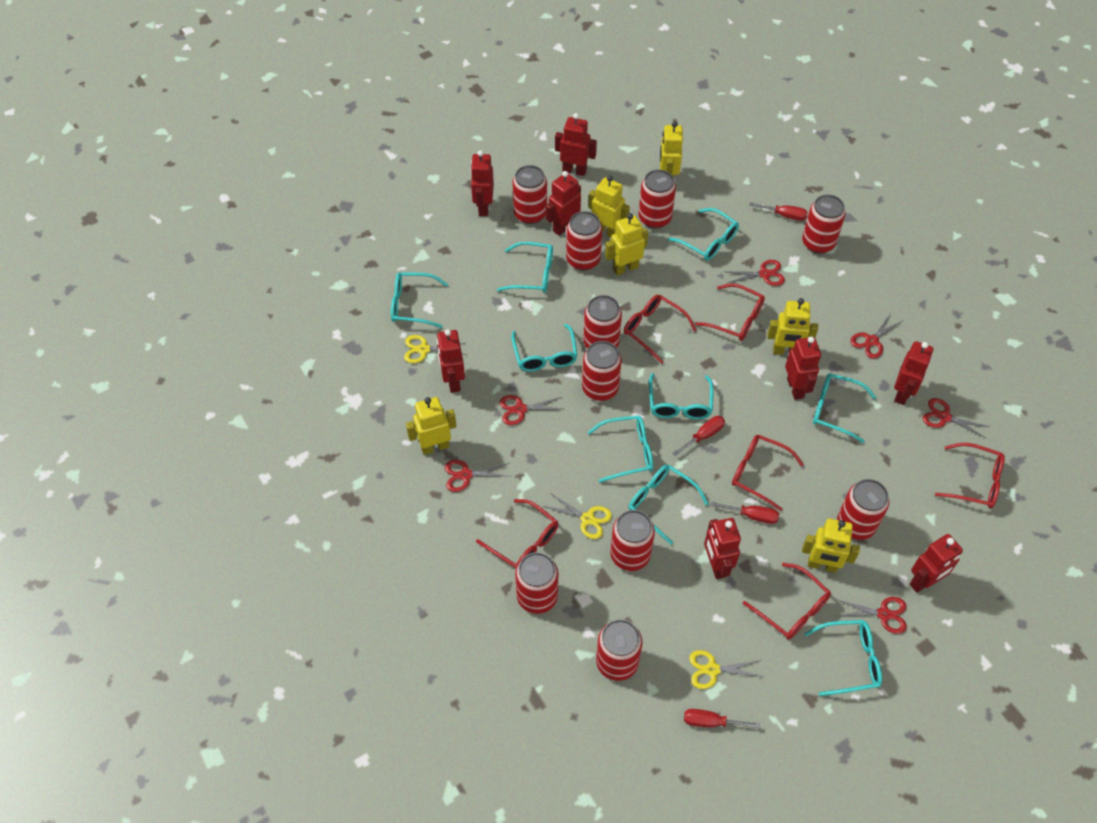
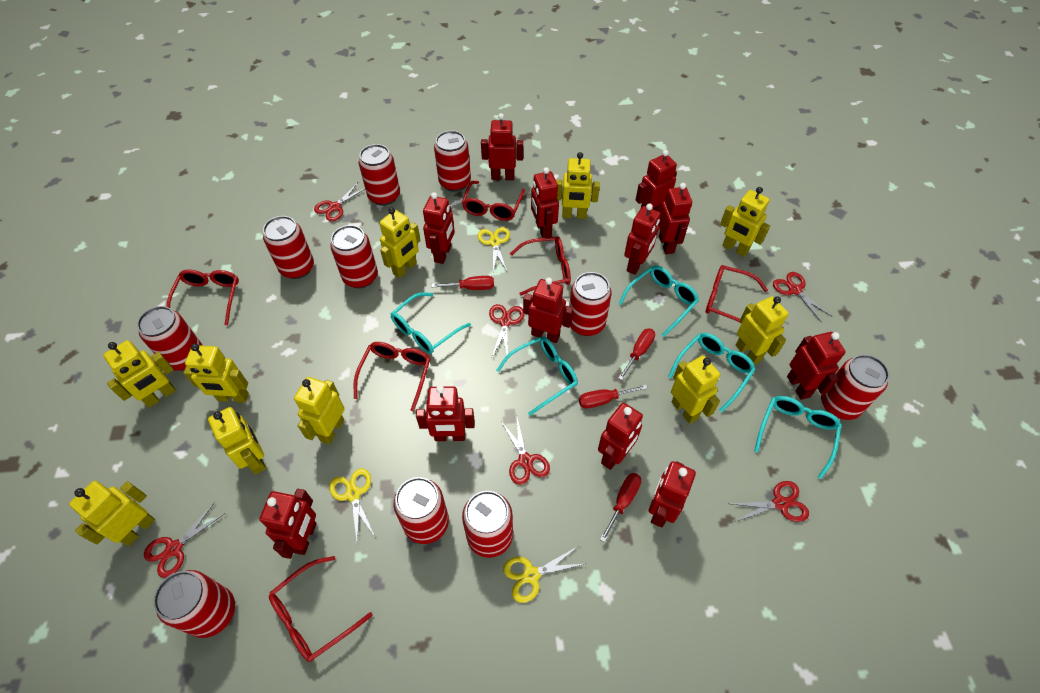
red robot: 8 -> 12
turquoise glasses: 9 -> 5
yellow robot: 6 -> 10

